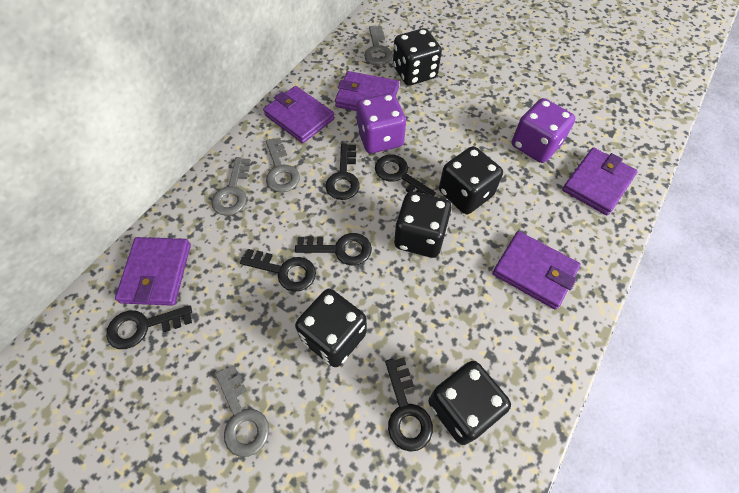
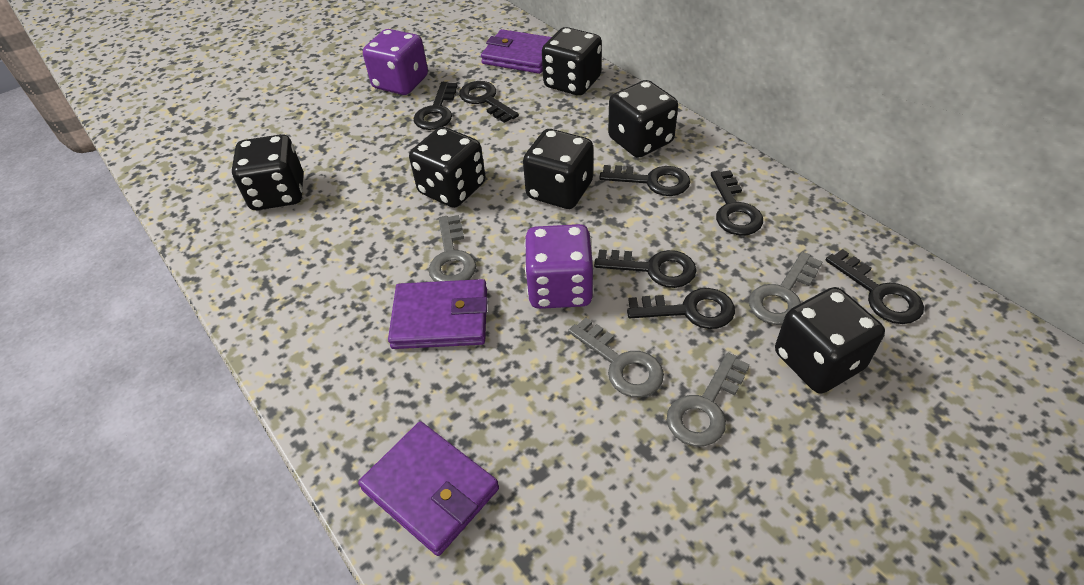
black dice: 5 -> 6
black key: 6 -> 7
purple wallet: 5 -> 3

